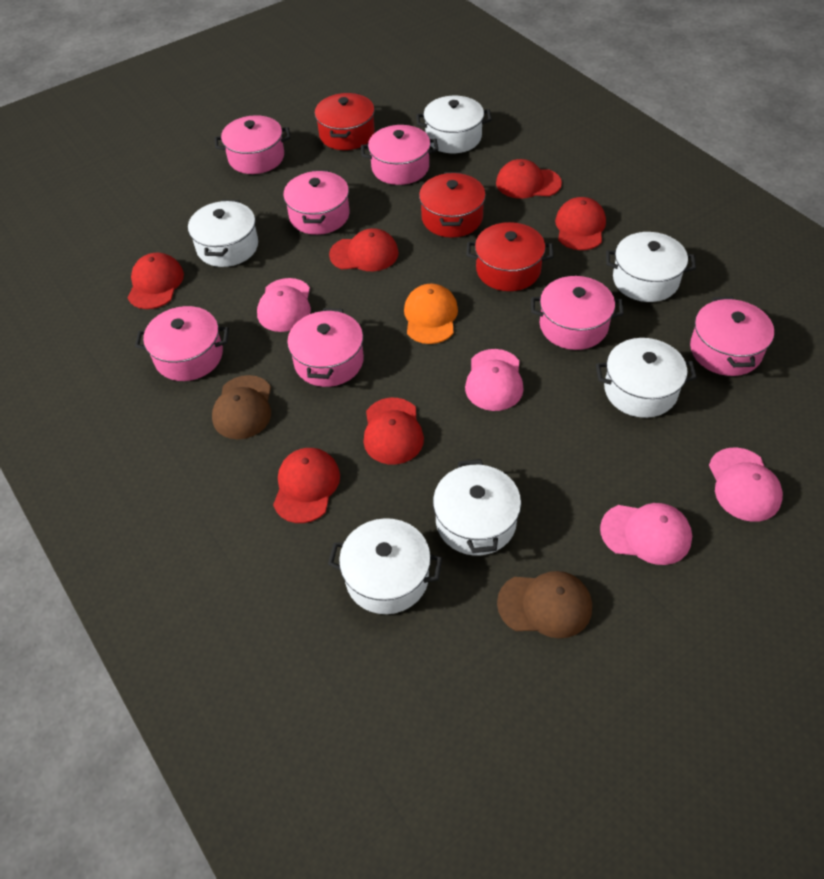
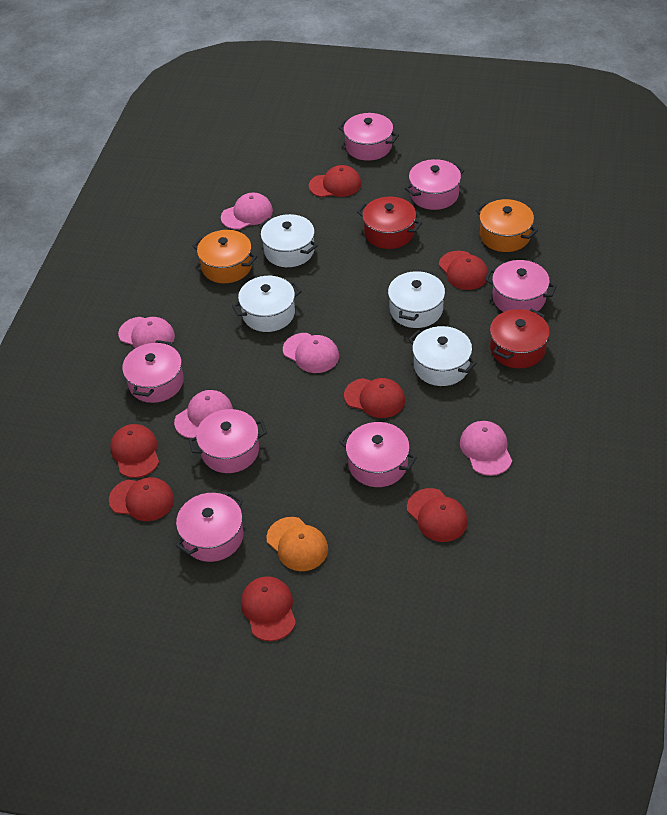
brown cap: 2 -> 0
orange pot: 0 -> 2
pink cap: 4 -> 5
red cap: 6 -> 7
red pot: 3 -> 2
white pot: 6 -> 4

